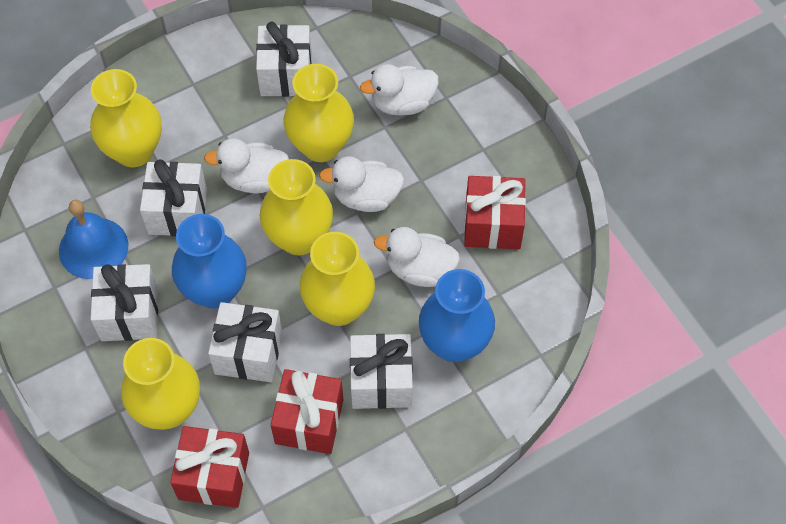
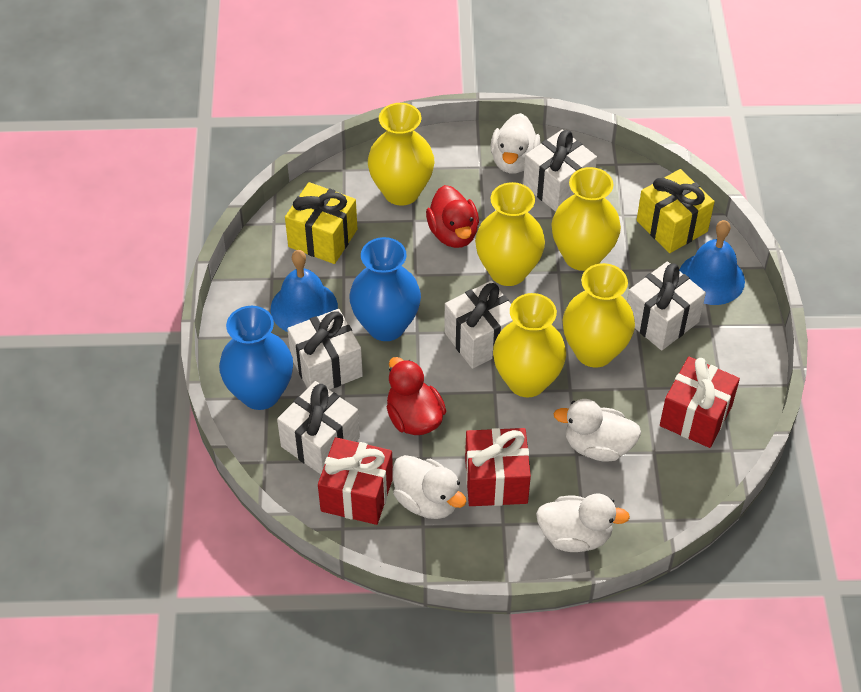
blue bell: 1 -> 2
red duck: 0 -> 2
yellow gift: 0 -> 2

